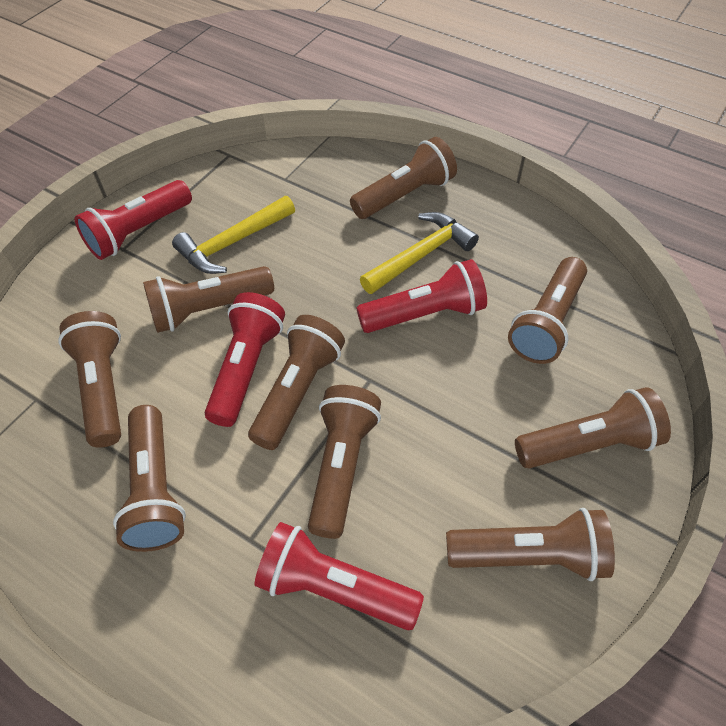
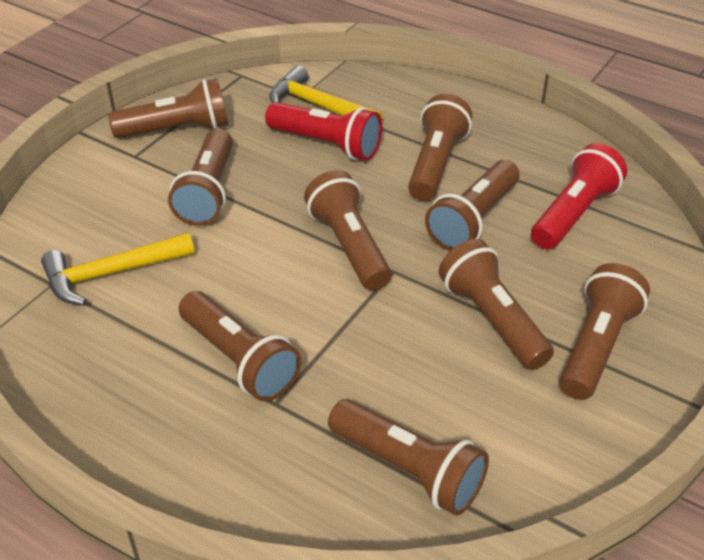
red flashlight: 4 -> 2

